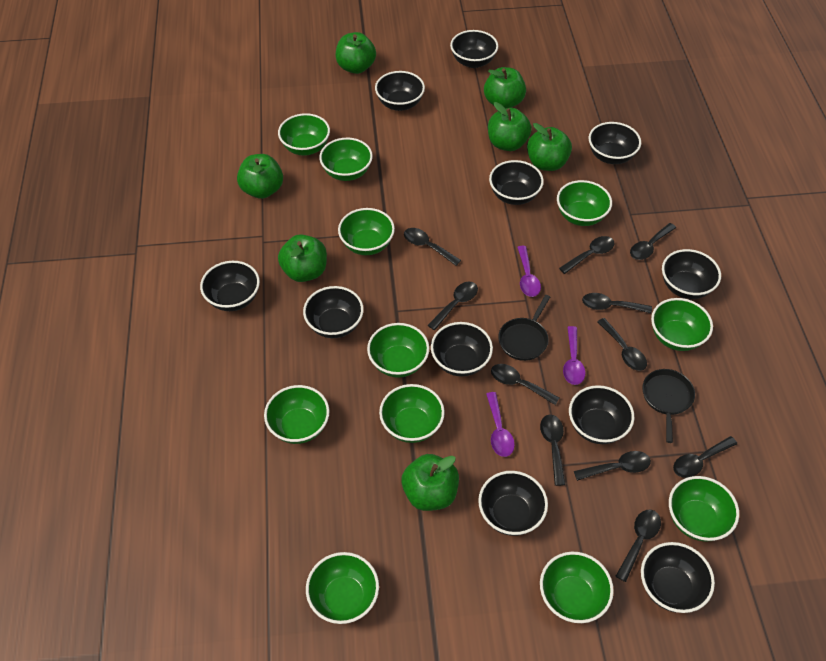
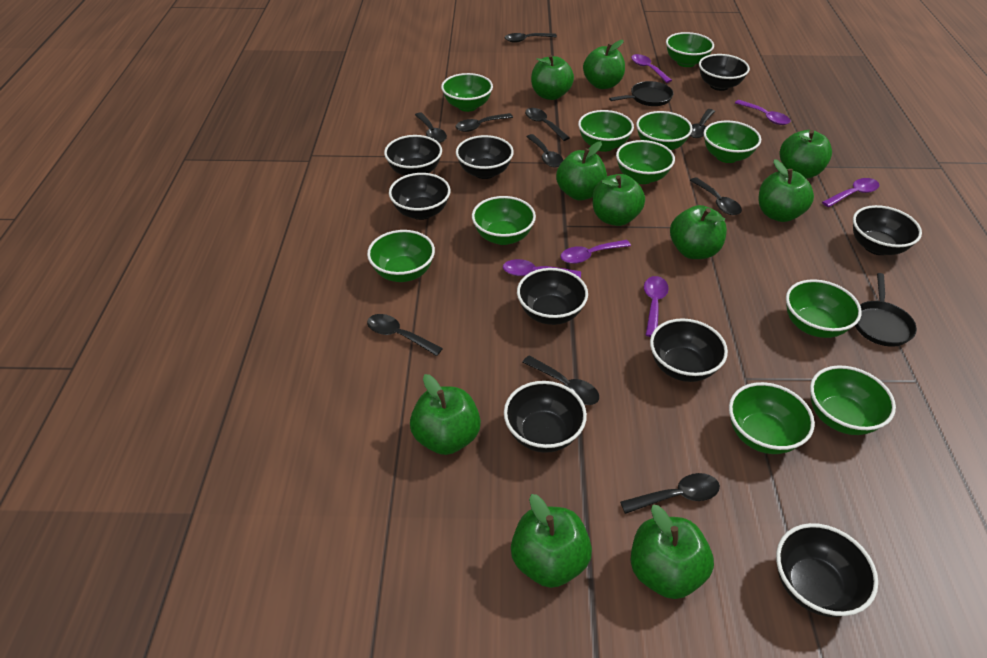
black bowl: 11 -> 9
black spoon: 11 -> 10
green apple: 7 -> 10
purple spoon: 3 -> 6

